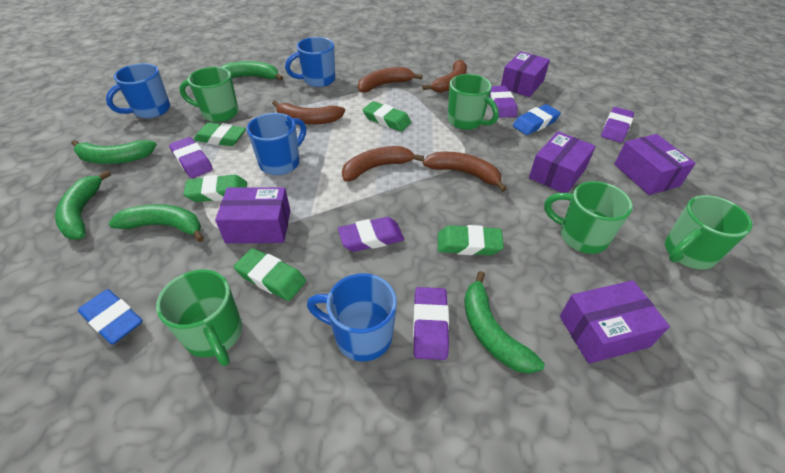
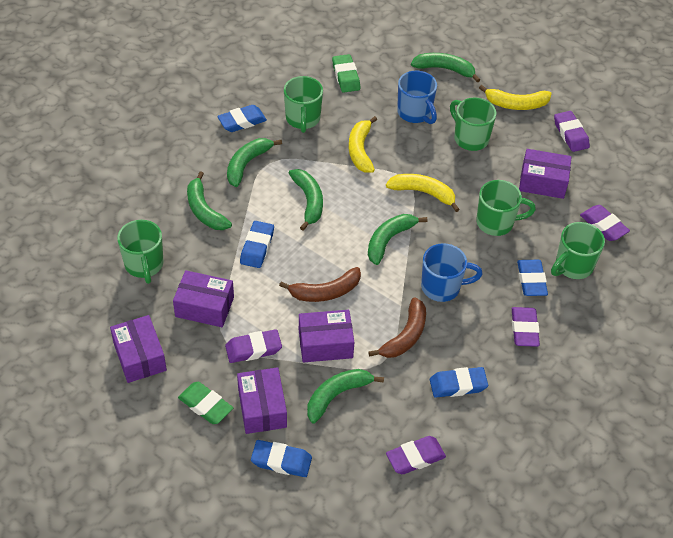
blue eraser: 2 -> 5
blue mug: 4 -> 2
brown banana: 5 -> 2
green banana: 5 -> 6
green eraser: 5 -> 2
yellow banana: 0 -> 3

